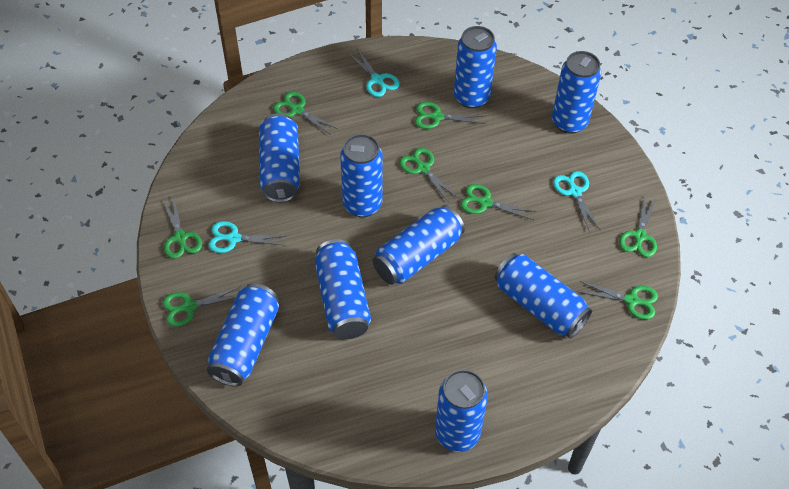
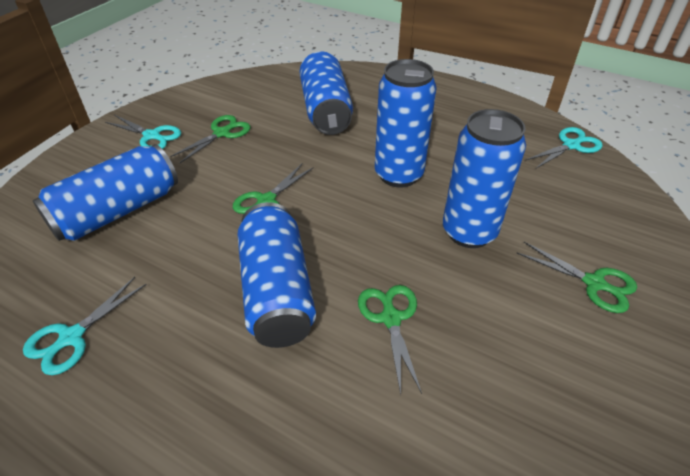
blue can: 9 -> 5
green scissors: 8 -> 4

